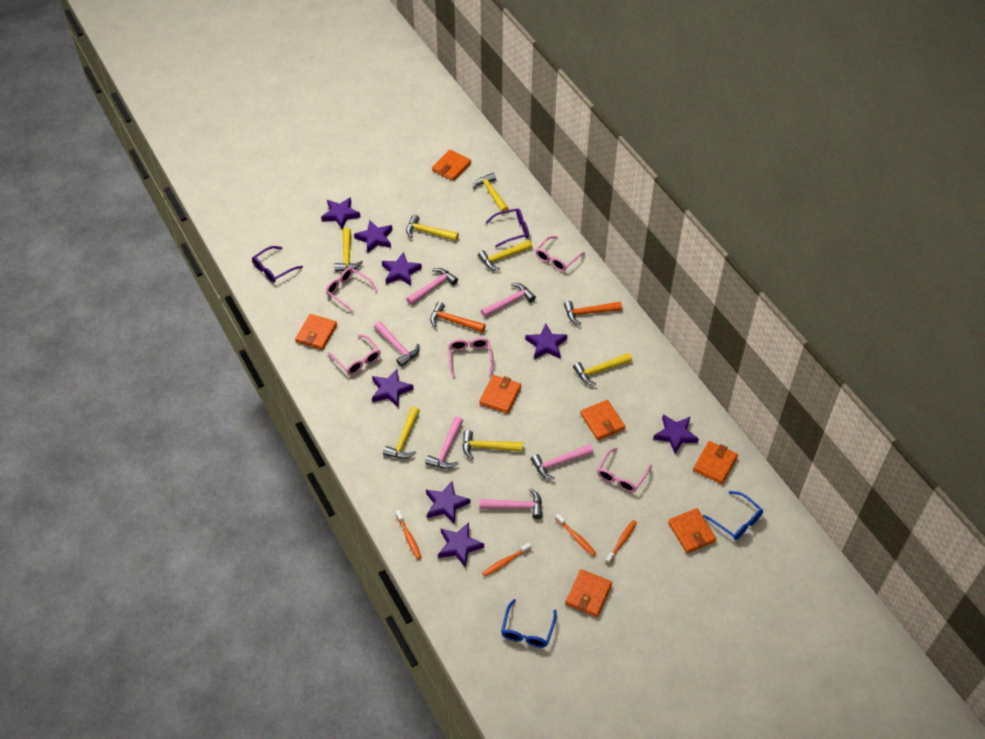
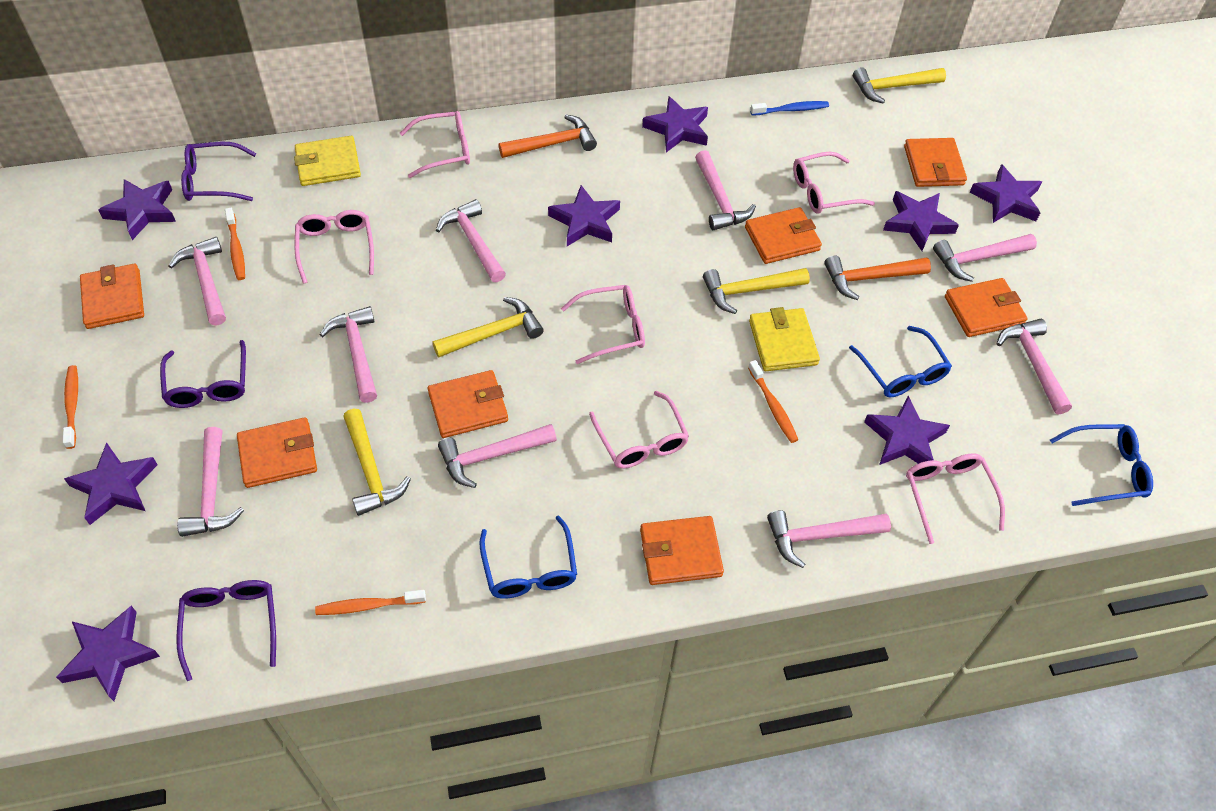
blue glasses: 2 -> 3
blue toothbrush: 0 -> 1
pink glasses: 5 -> 6
pink hammer: 6 -> 9
purple glasses: 2 -> 3
yellow hammer: 7 -> 4
yellow wallet: 0 -> 2

